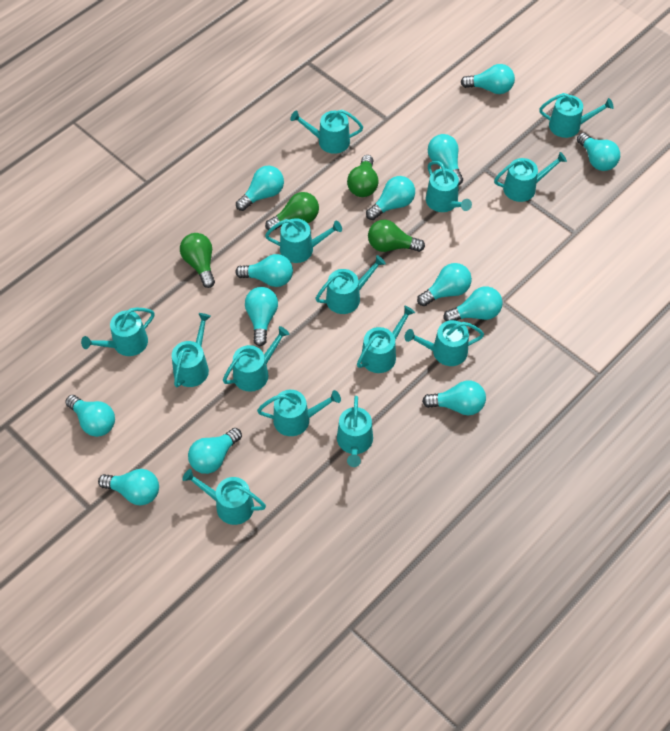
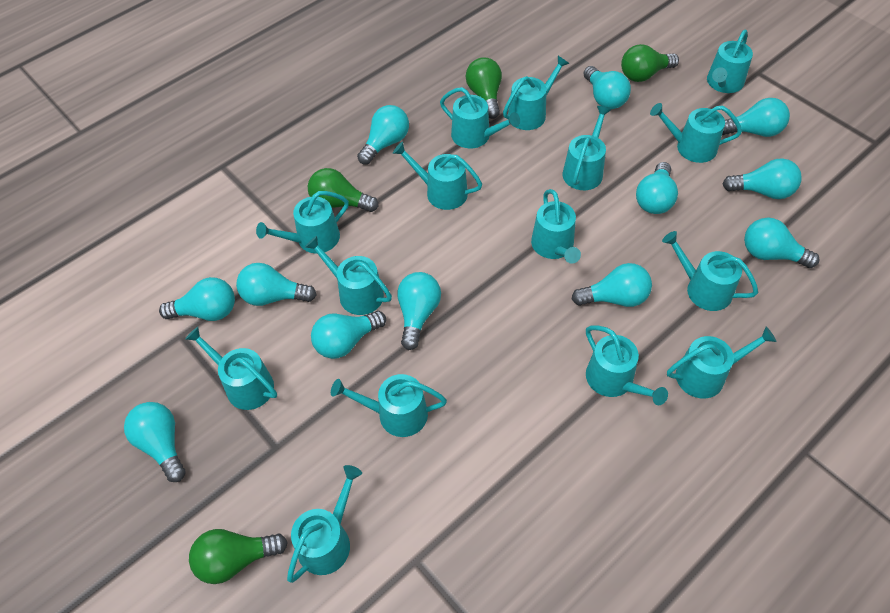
turquoise light bulb: 13 -> 12
turquoise watering can: 14 -> 15

